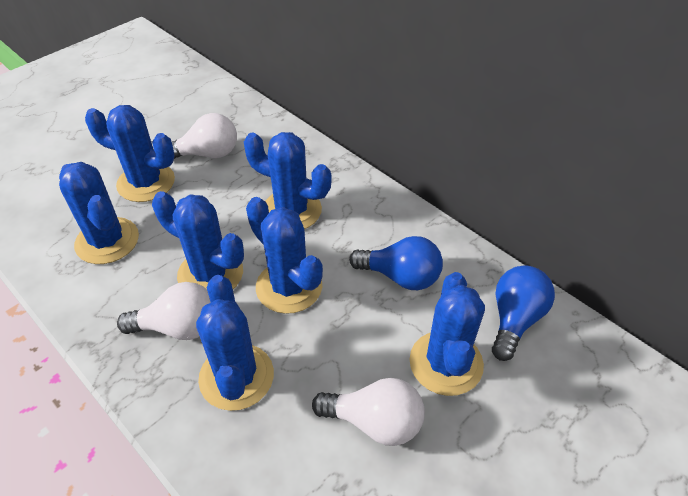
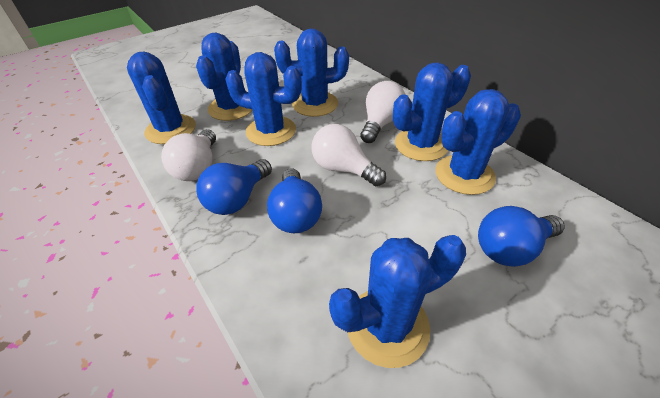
blue light bulb: 2 -> 3

